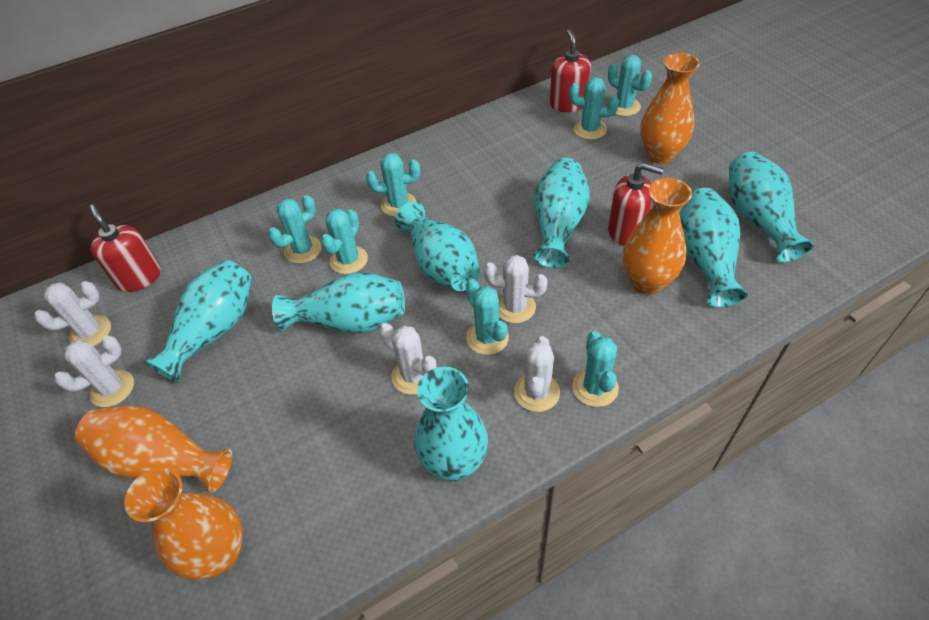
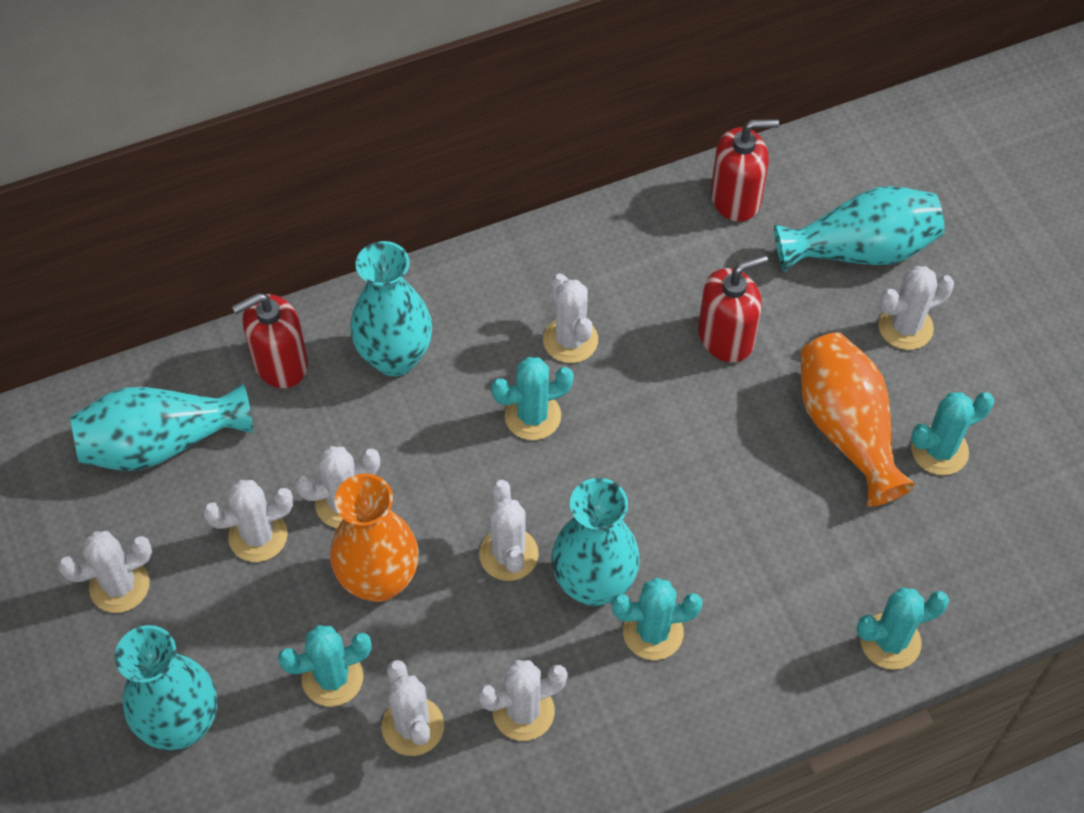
orange vase: 4 -> 2
turquoise cactus: 7 -> 5
turquoise vase: 7 -> 5
white cactus: 5 -> 8

